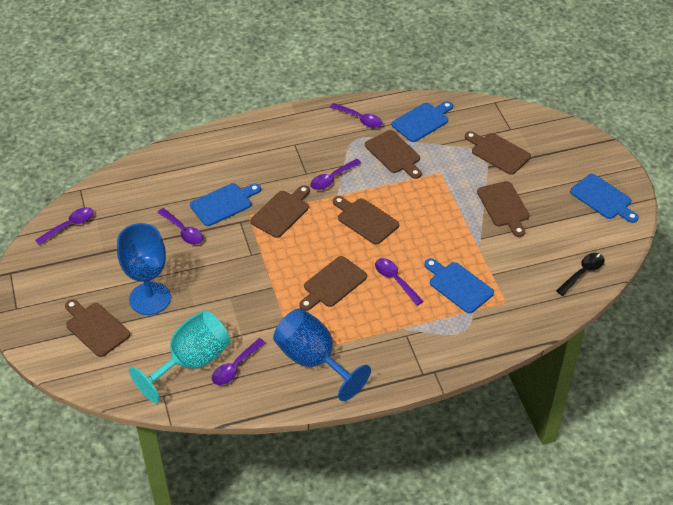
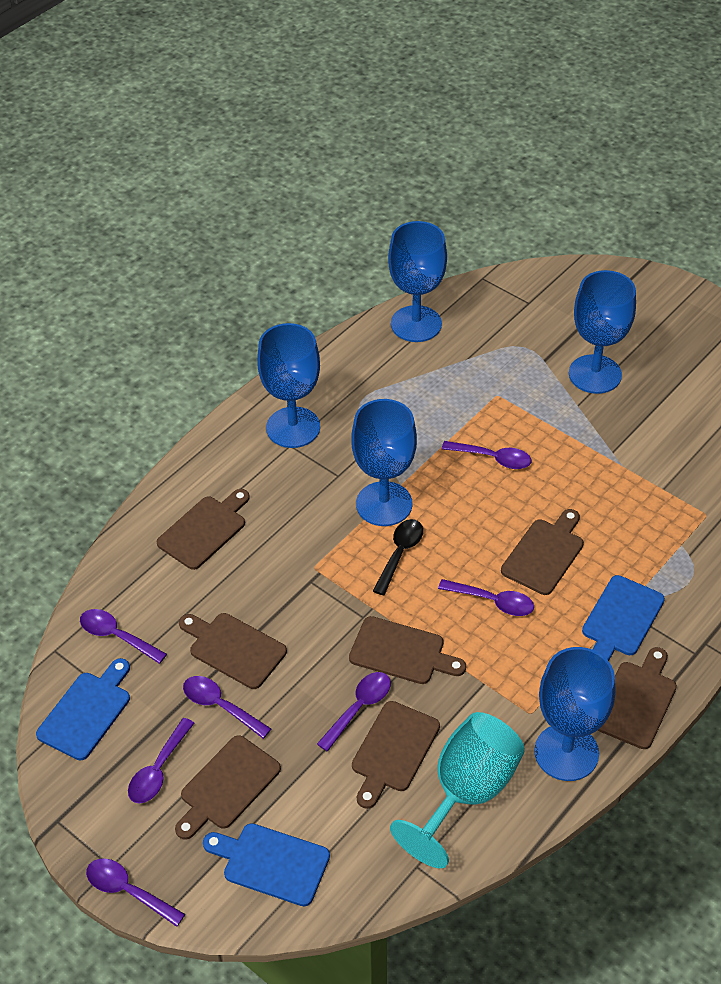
blue cutting board: 4 -> 3
blue goblet: 2 -> 5
purple spoon: 6 -> 7

